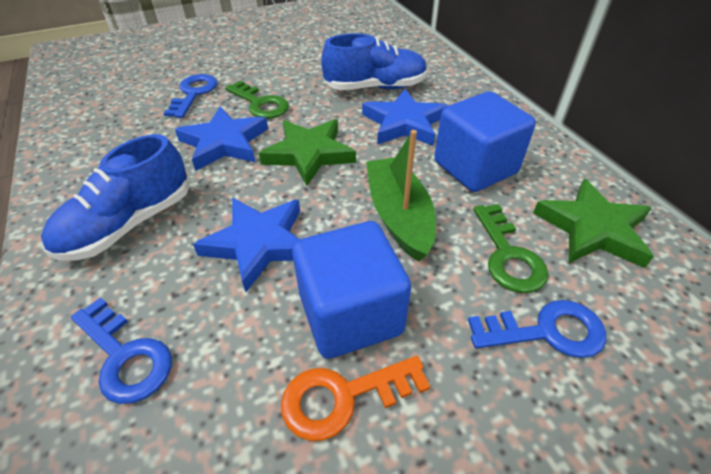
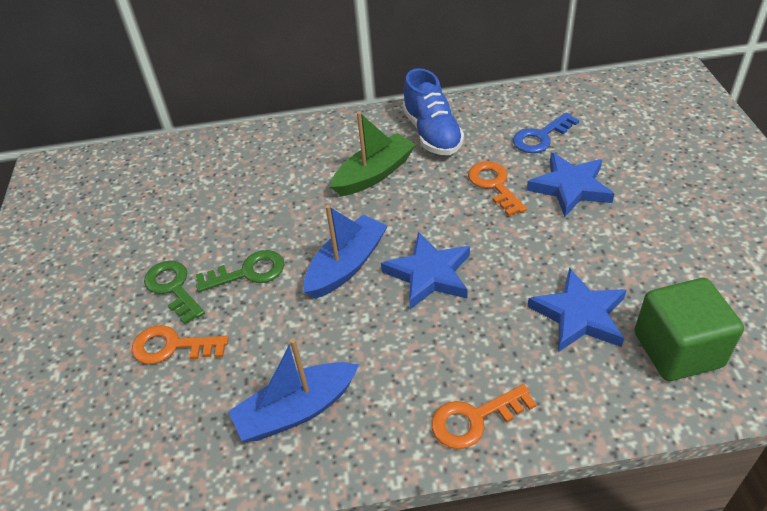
blue boat: 0 -> 2
blue cube: 2 -> 0
blue key: 3 -> 1
blue shoe: 2 -> 1
green cube: 0 -> 1
green star: 2 -> 0
orange key: 1 -> 3

